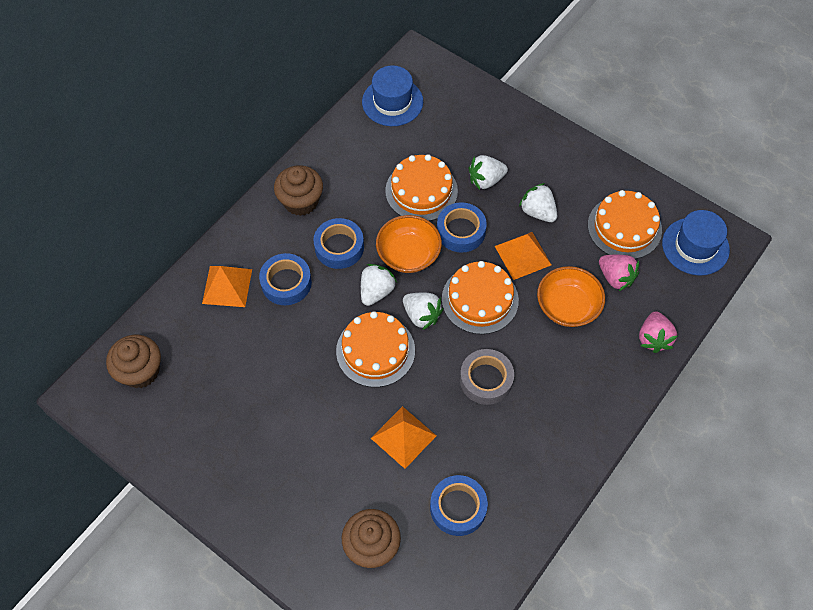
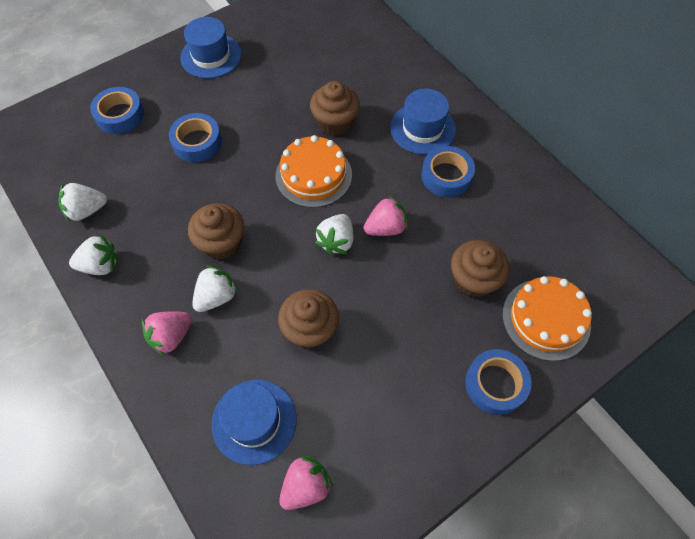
blue hat: 2 -> 3
brown cupcake: 3 -> 4
grey tape: 1 -> 0
orange bowl: 2 -> 0
orange cake: 4 -> 2
orange pyramid: 3 -> 0
pink strawberry: 2 -> 3

